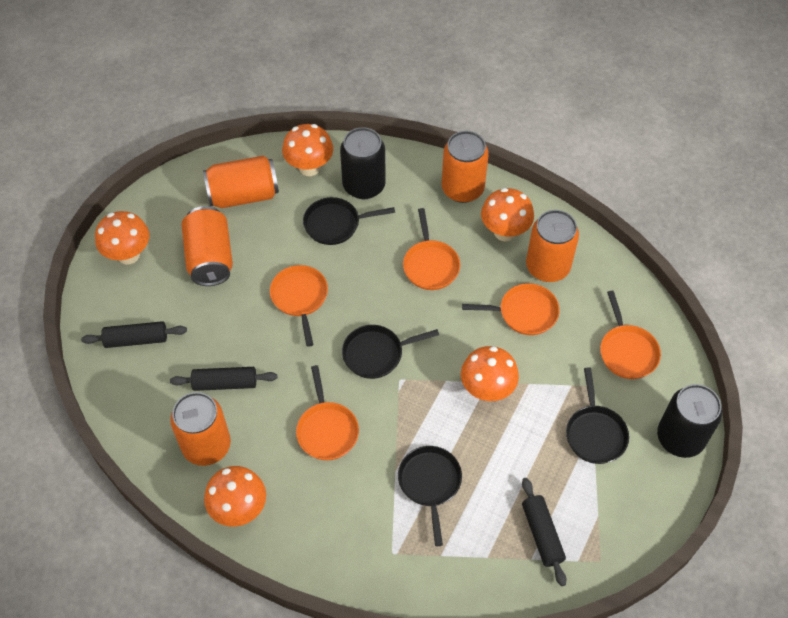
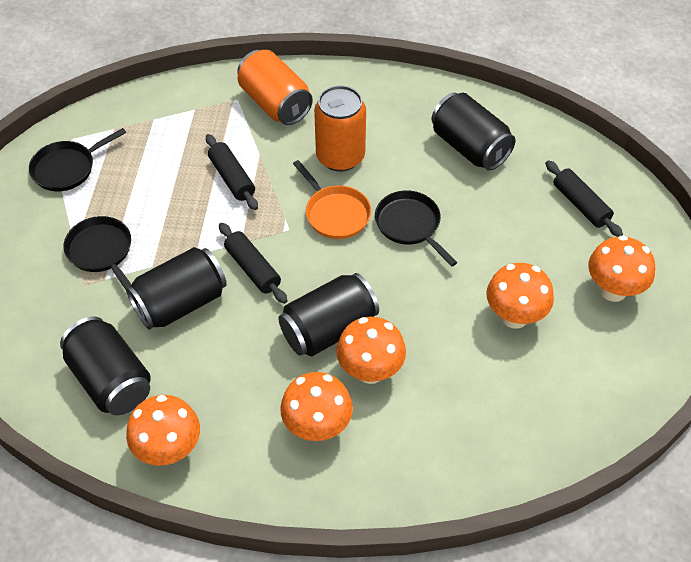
black can: 2 -> 4
black pan: 4 -> 3
orange can: 5 -> 2
orange pan: 5 -> 1

